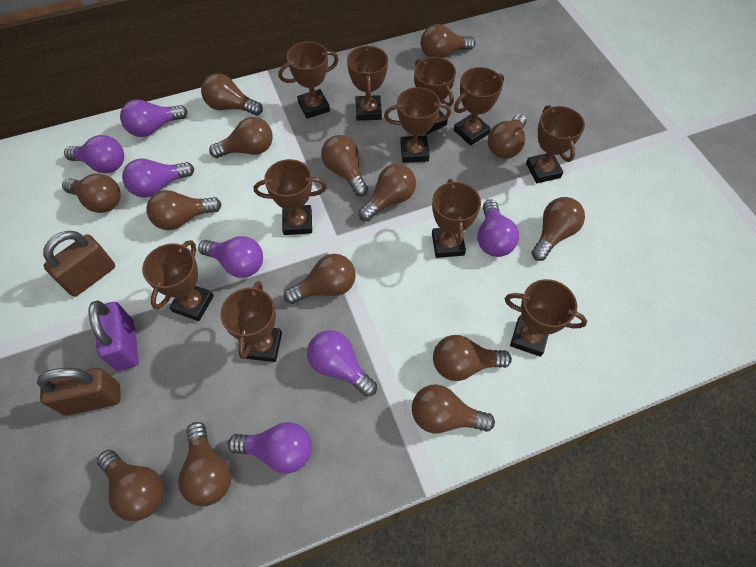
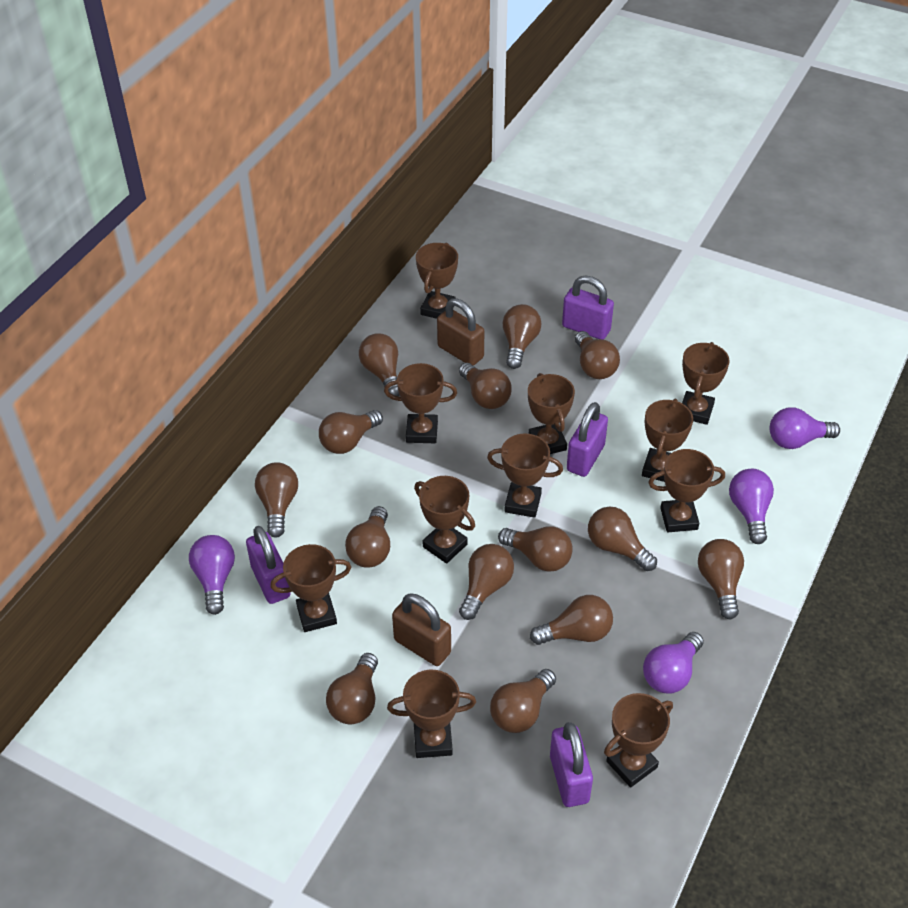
purple light bulb: 7 -> 4
purple padlock: 1 -> 4

